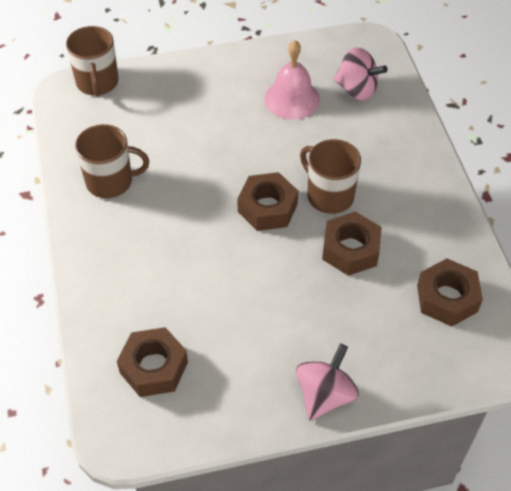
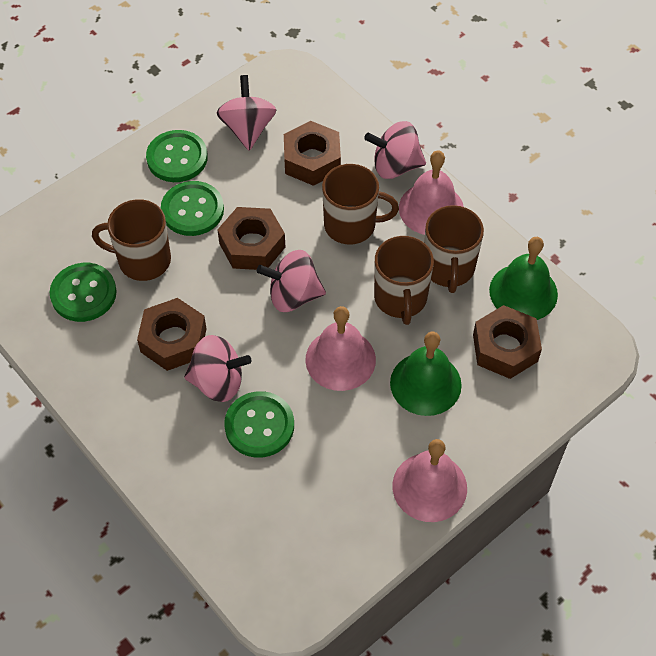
brown mug: 3 -> 4
green bell: 0 -> 2
green button: 0 -> 4
pink bell: 1 -> 3
pink spinning top: 2 -> 4

